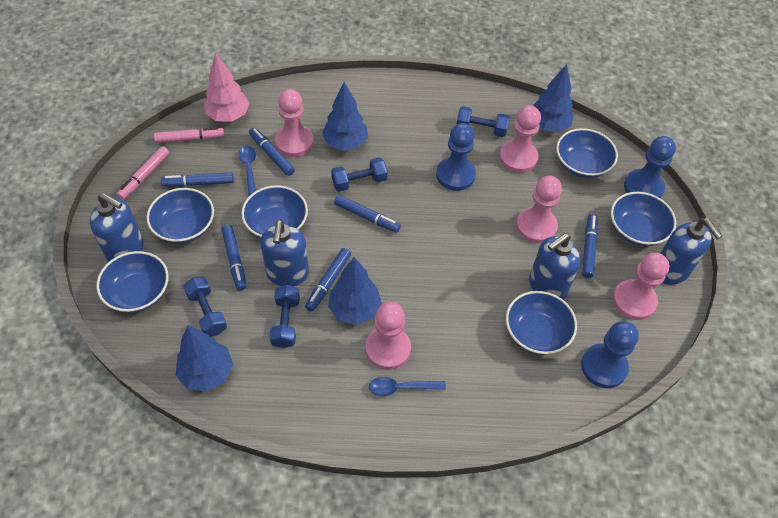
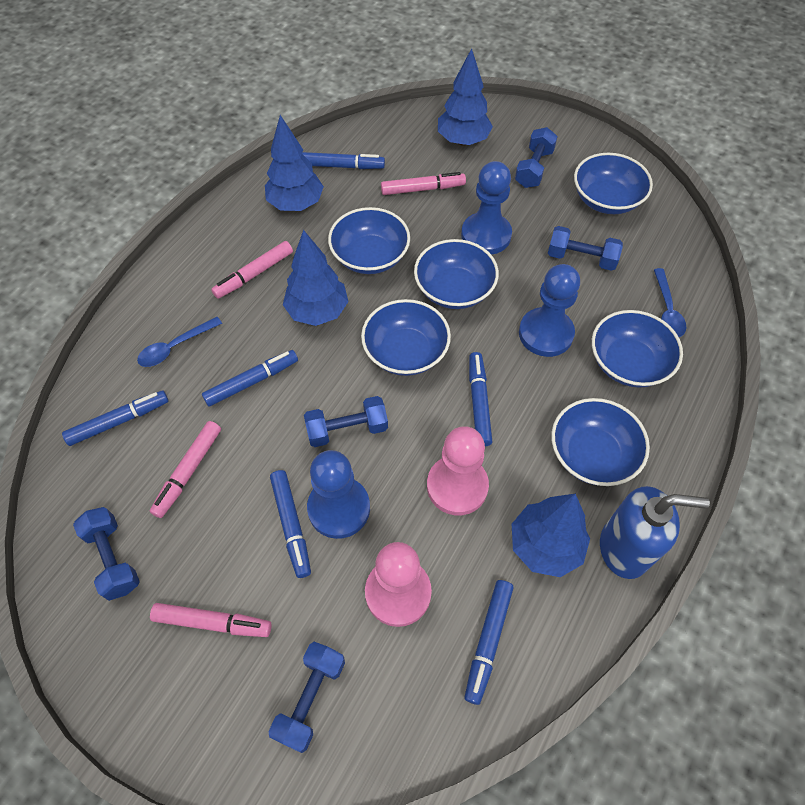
blue dumbbell: 4 -> 5
blue soap dispenser: 4 -> 1
pink marker: 2 -> 4
pink pawn: 5 -> 2
pink tree: 1 -> 0

